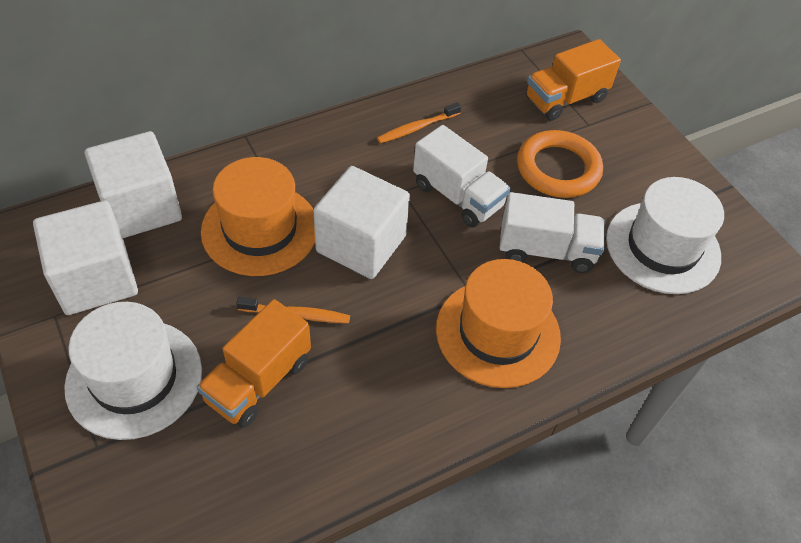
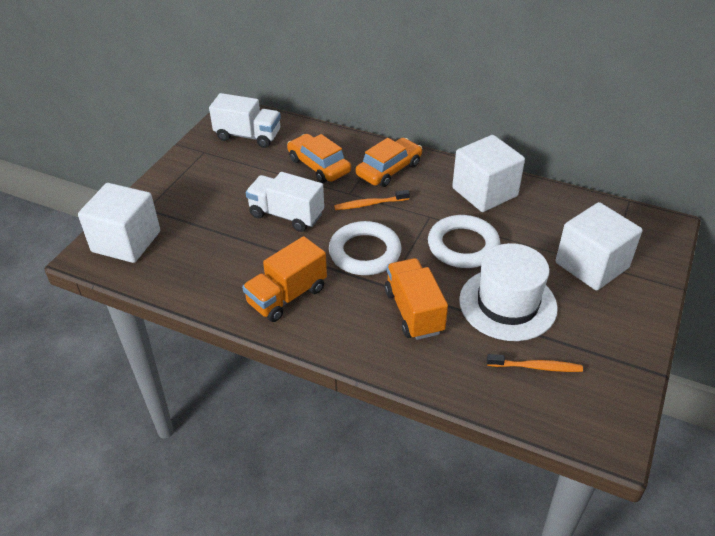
orange car: 0 -> 2
orange hat: 2 -> 0
orange ring: 1 -> 0
white hat: 2 -> 1
white ring: 0 -> 2

